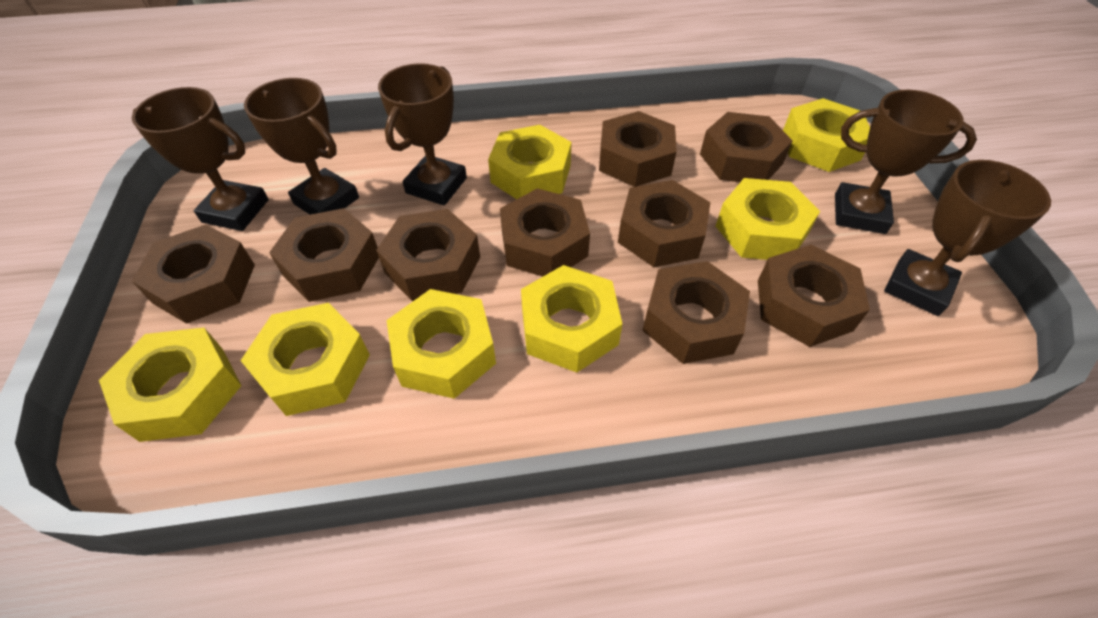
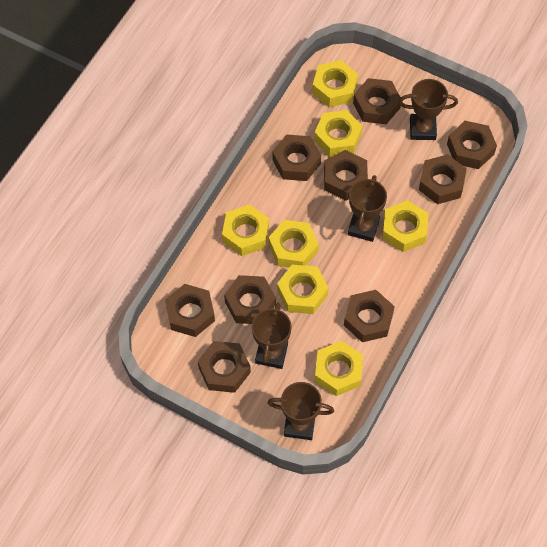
brown trophy: 5 -> 4

